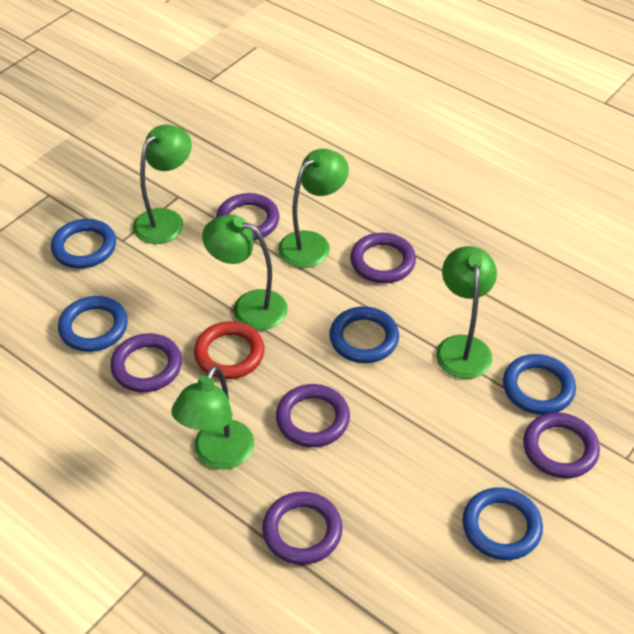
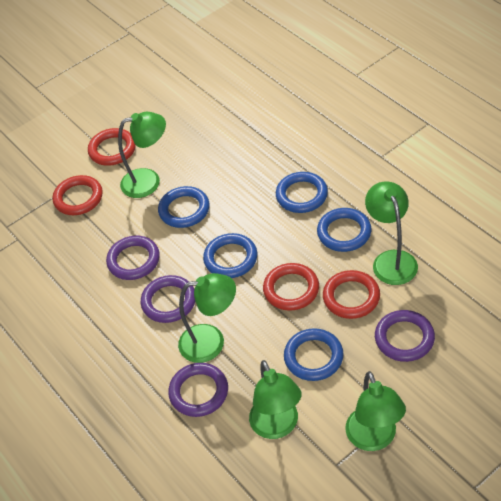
purple ring: 6 -> 4
red ring: 1 -> 4

